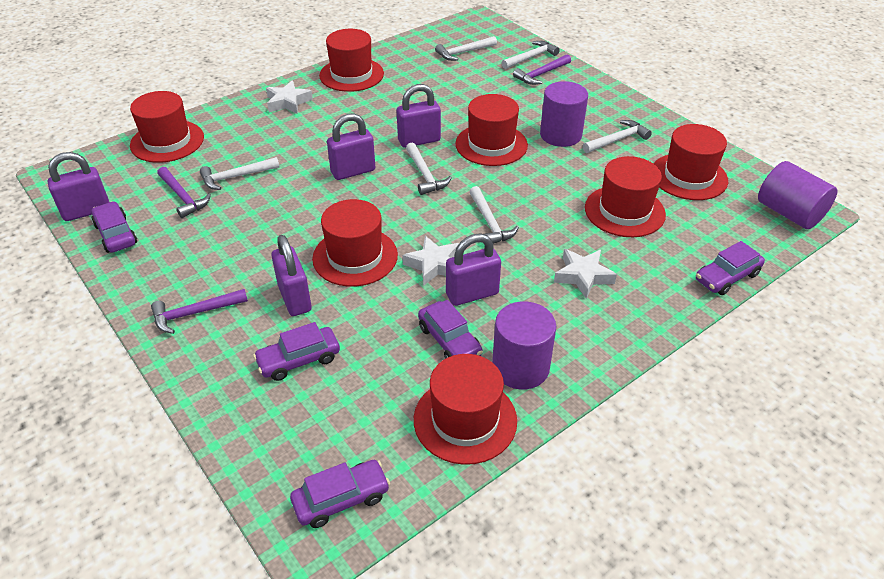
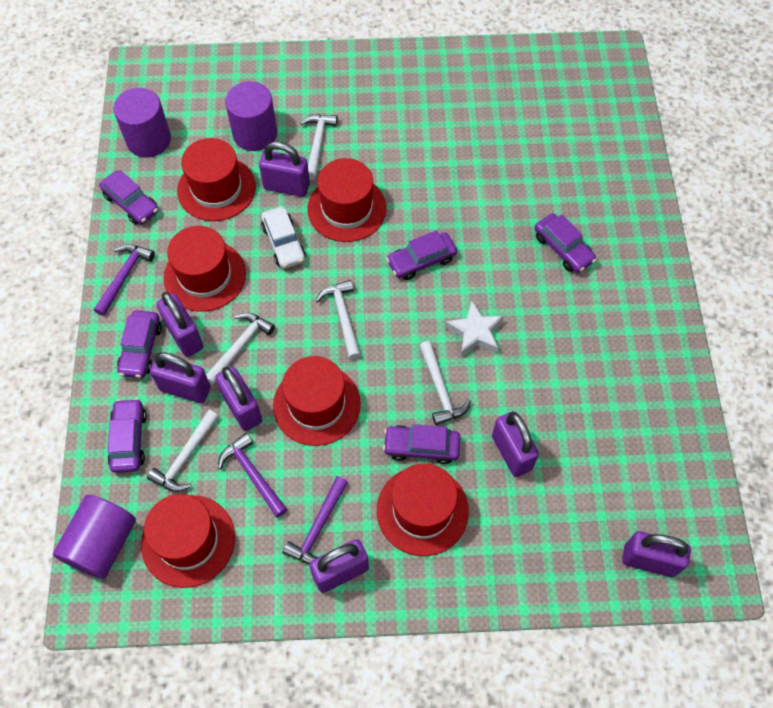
purple car: 5 -> 6
purple padlock: 5 -> 7
red hat: 7 -> 6
white car: 0 -> 1
white hammer: 6 -> 5
white star: 3 -> 1

